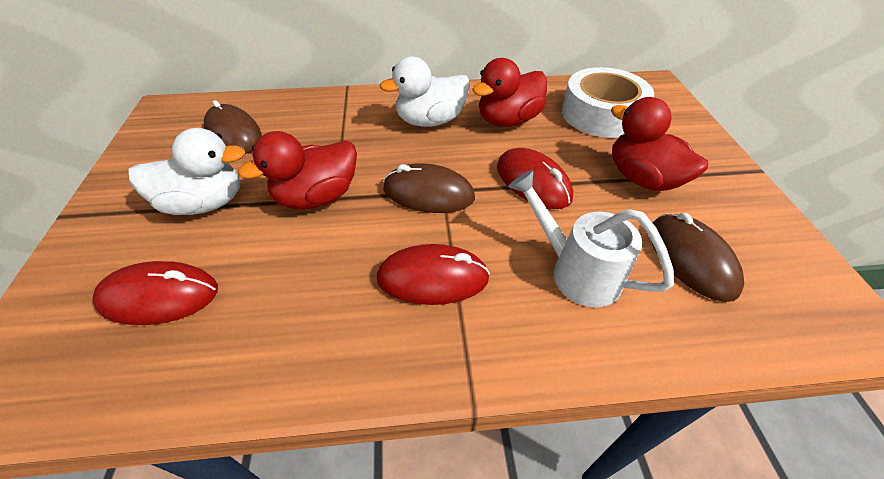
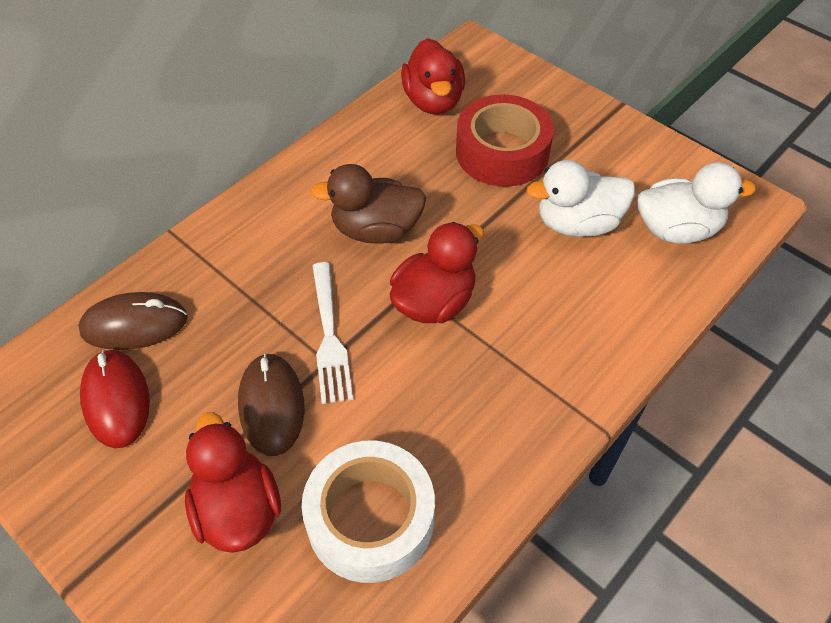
brown duck: 0 -> 1
brown mouse: 3 -> 2
red mouse: 3 -> 1
red tape: 0 -> 1
white fork: 0 -> 1
white watering can: 1 -> 0

